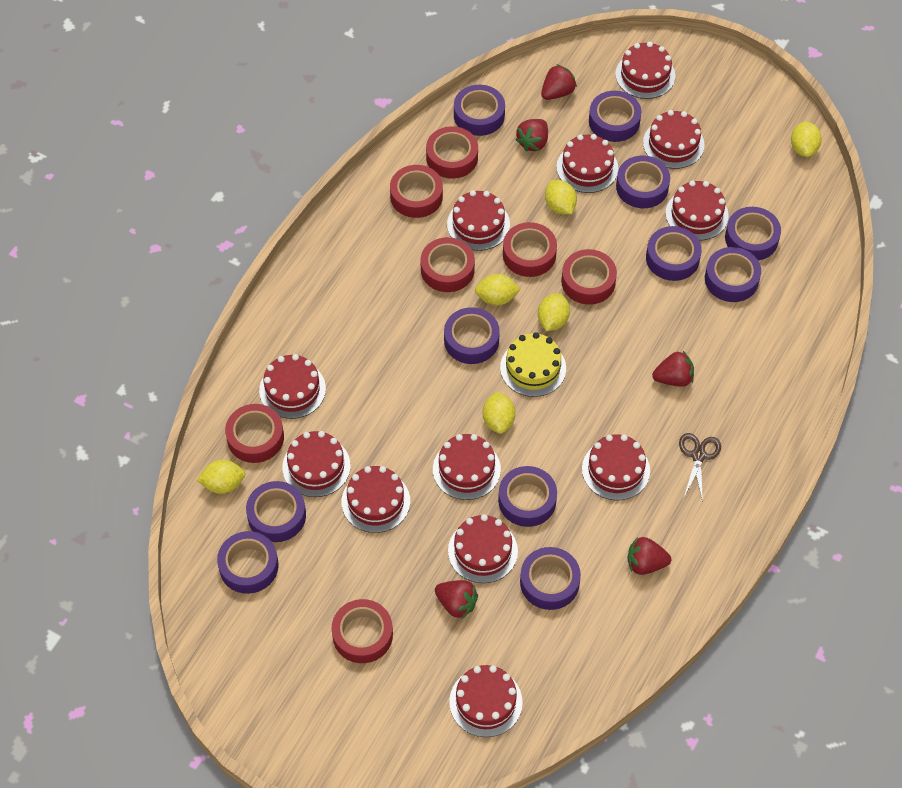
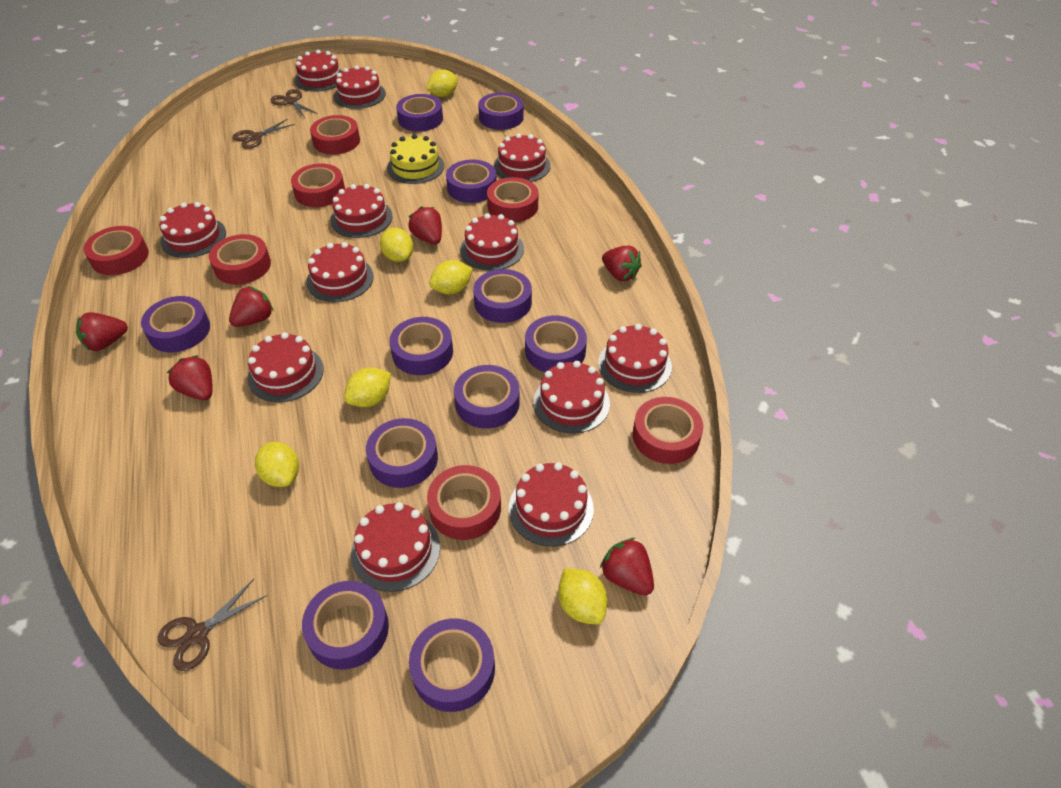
brown scissors: 1 -> 3
red strawberry: 5 -> 6

